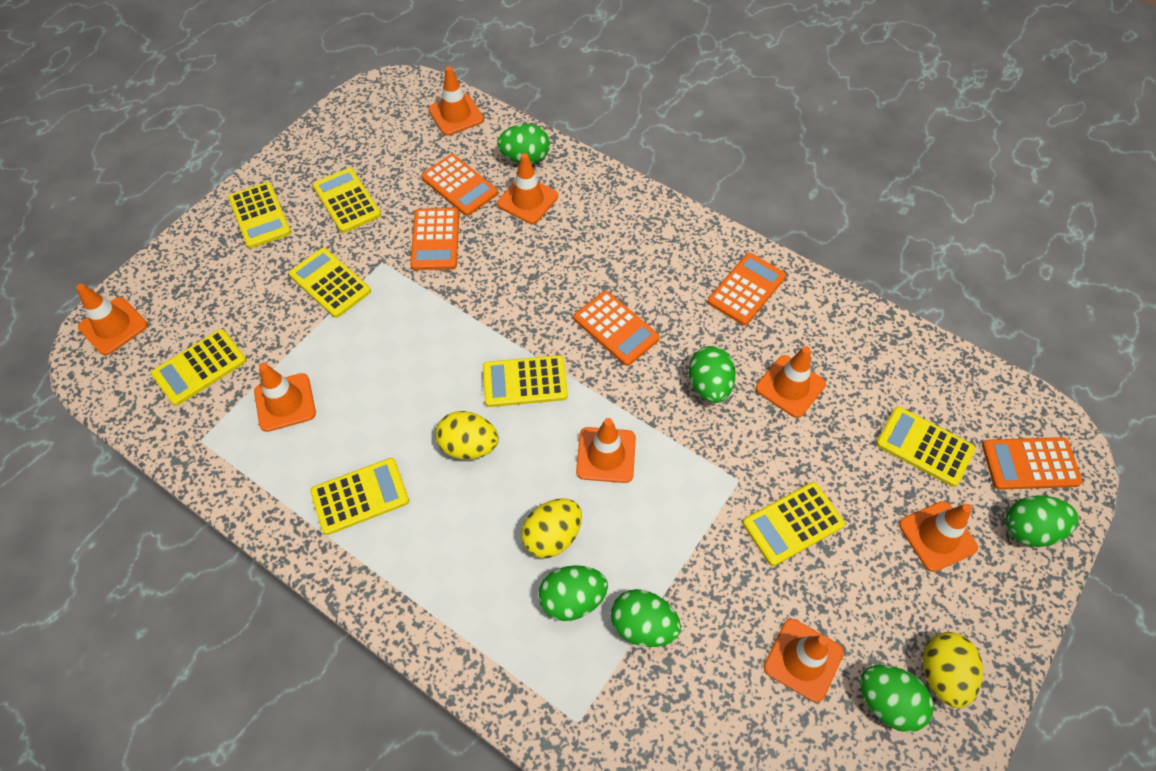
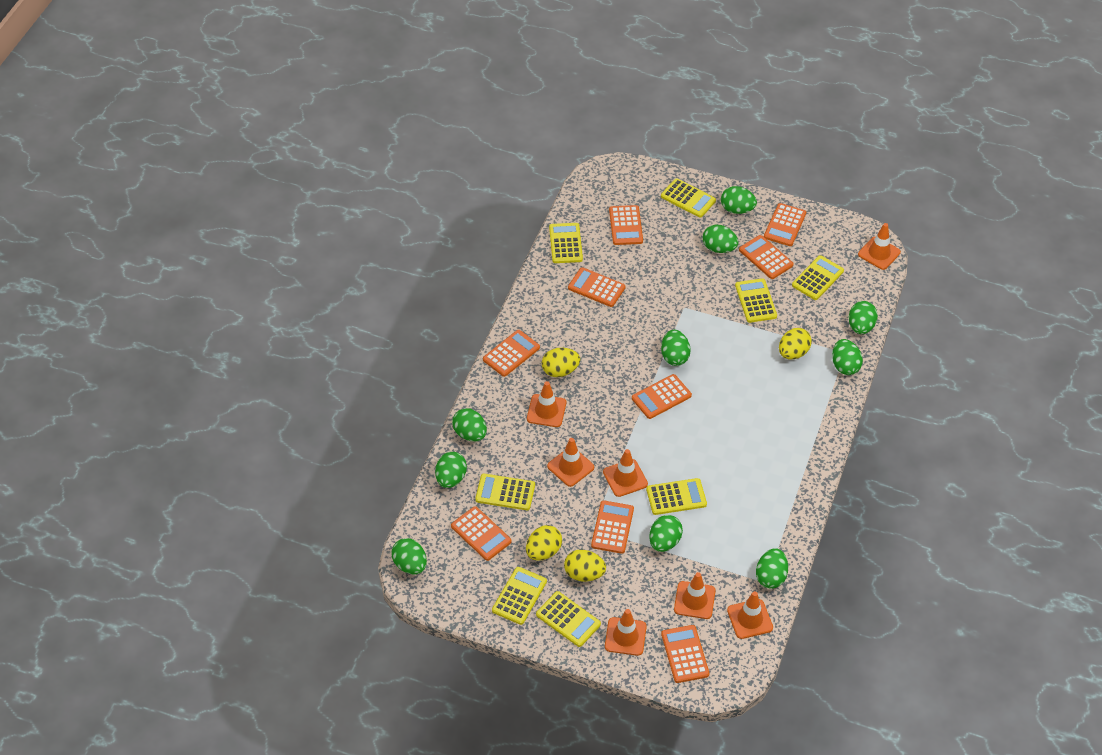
green egg: 6 -> 10
orange calculator: 5 -> 9
orange traffic cone: 8 -> 7
yellow egg: 3 -> 4

